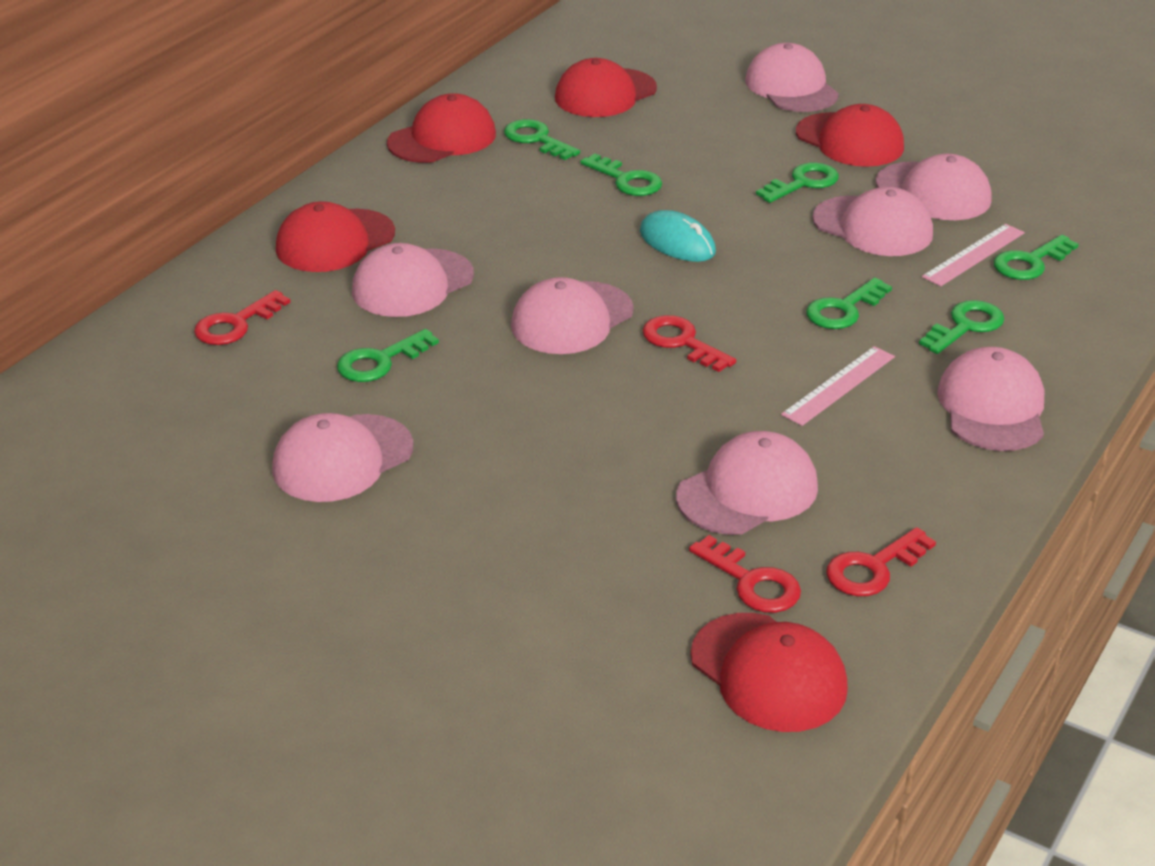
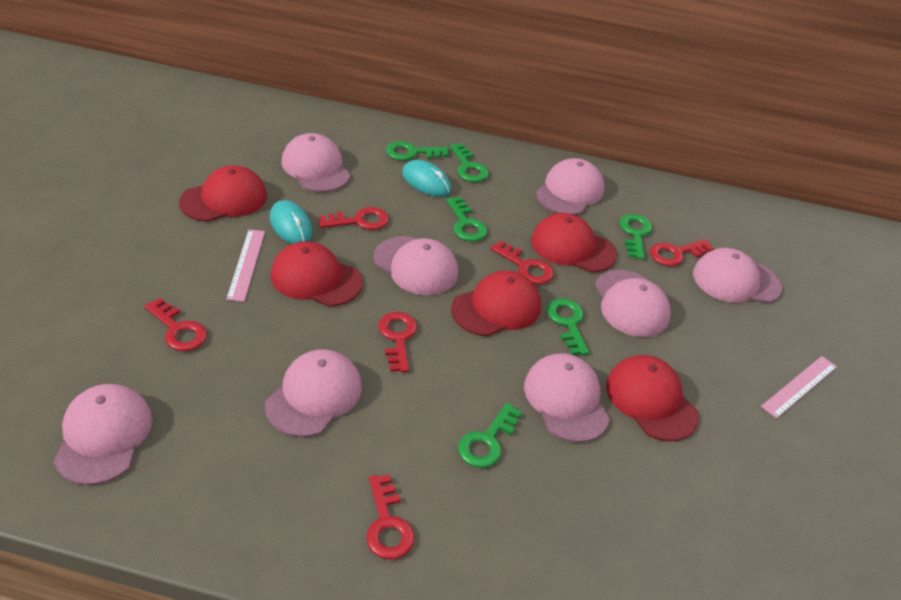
green key: 7 -> 6
red key: 4 -> 6
turquoise mouse: 1 -> 2

